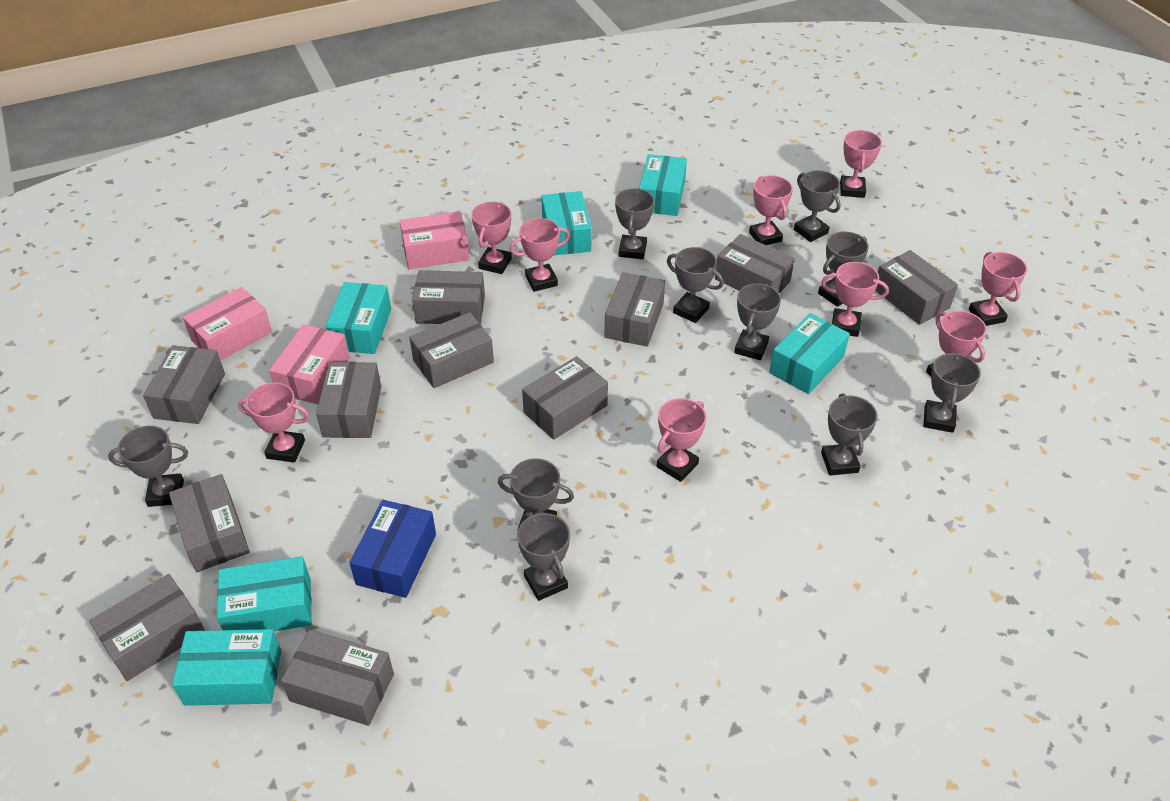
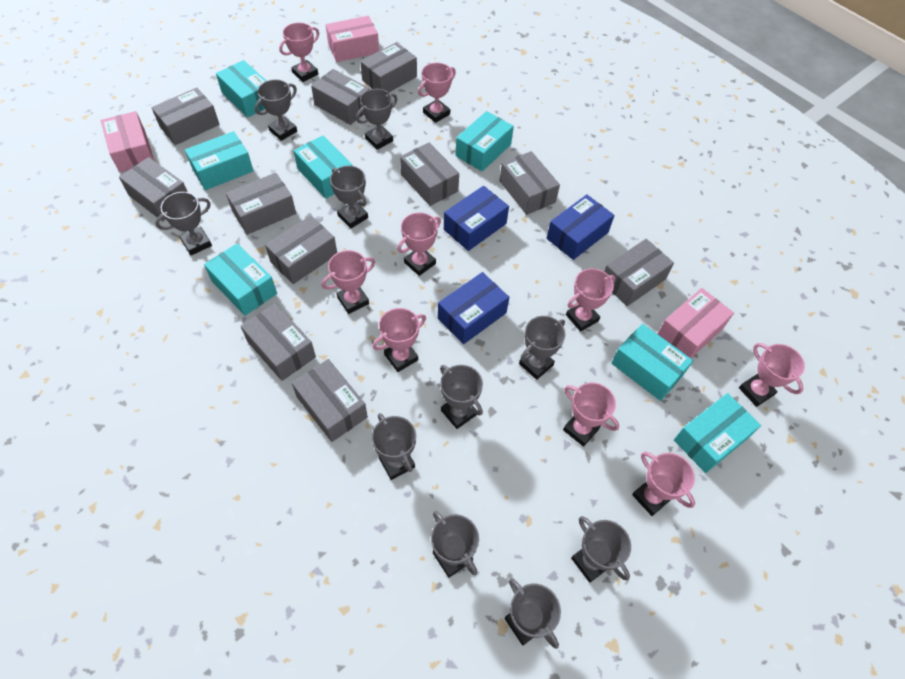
blue box: 1 -> 3
turquoise box: 6 -> 7

